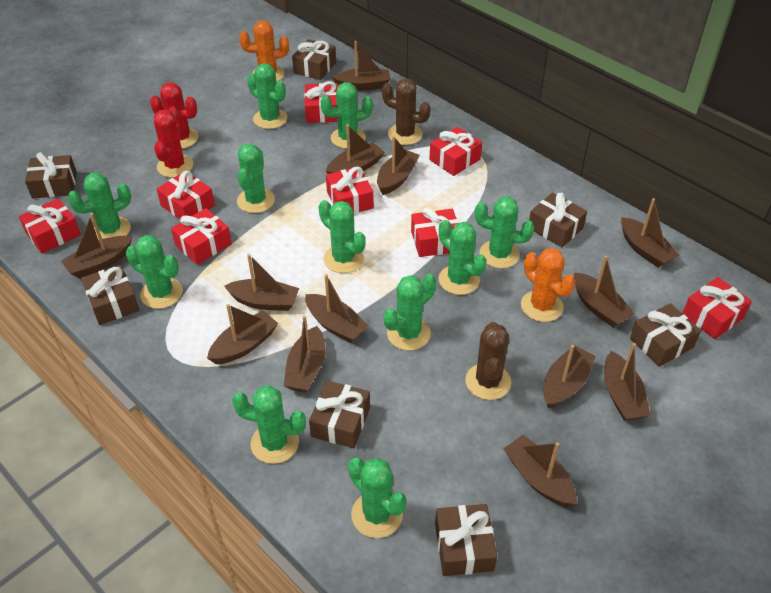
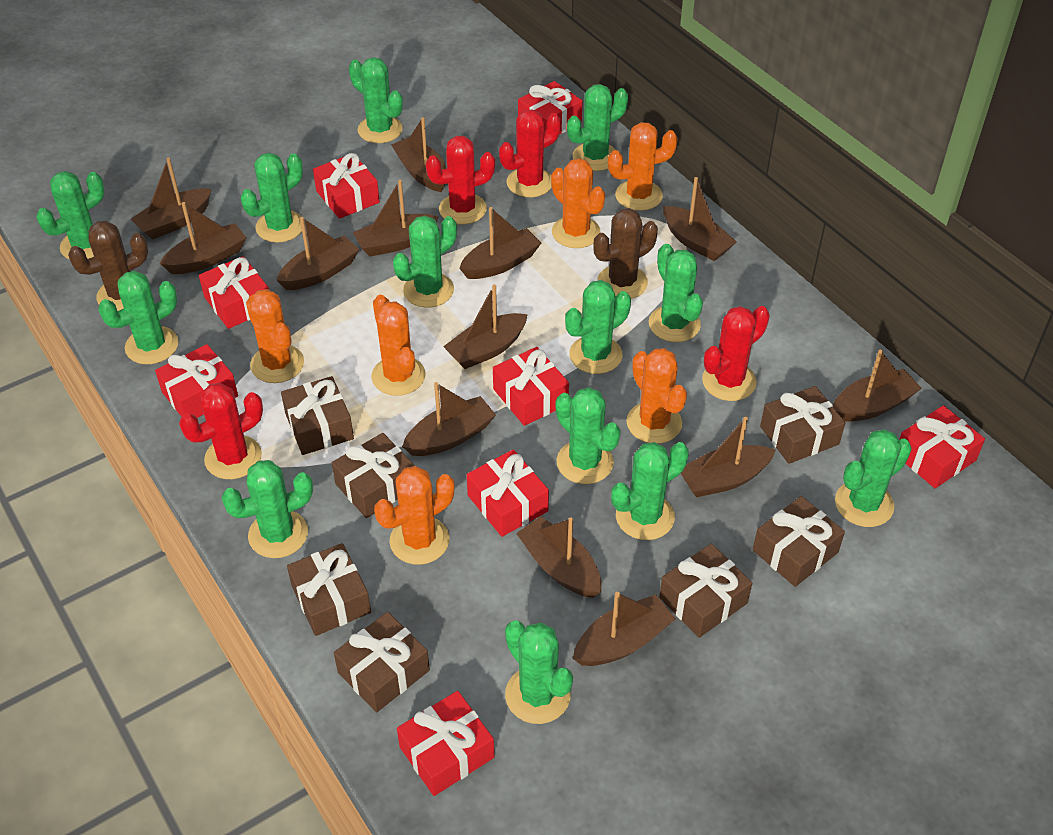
green cactus: 11 -> 13
orange cactus: 2 -> 6
red cactus: 2 -> 4

